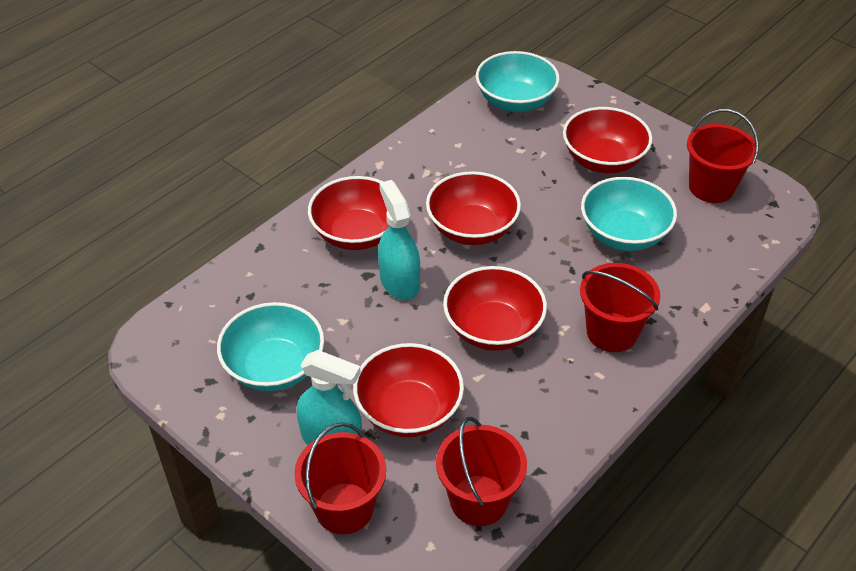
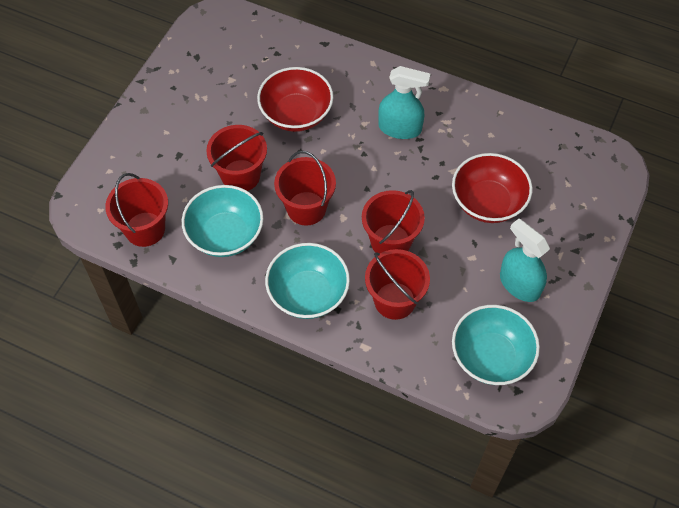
red bowl: 5 -> 2
red bucket: 4 -> 5

